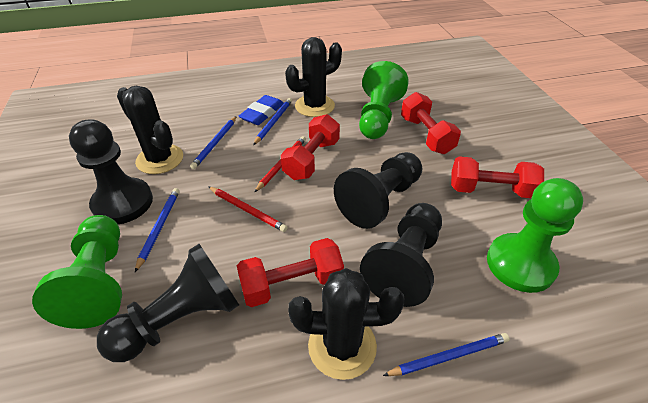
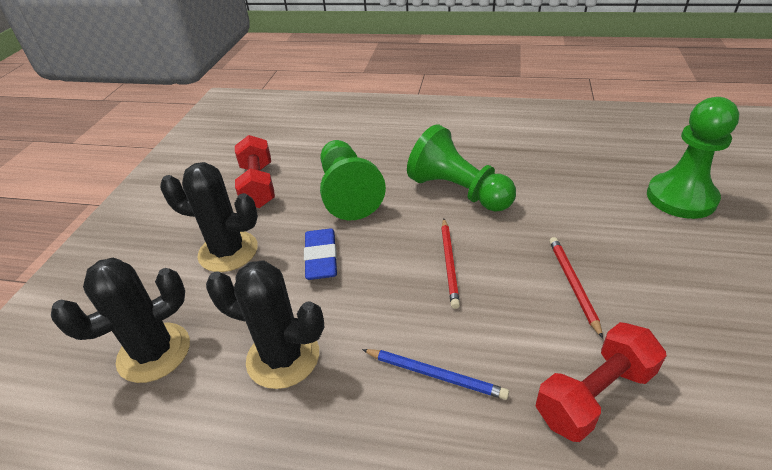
black pawn: 4 -> 0
blue pencil: 4 -> 1
red dumbbell: 4 -> 2

